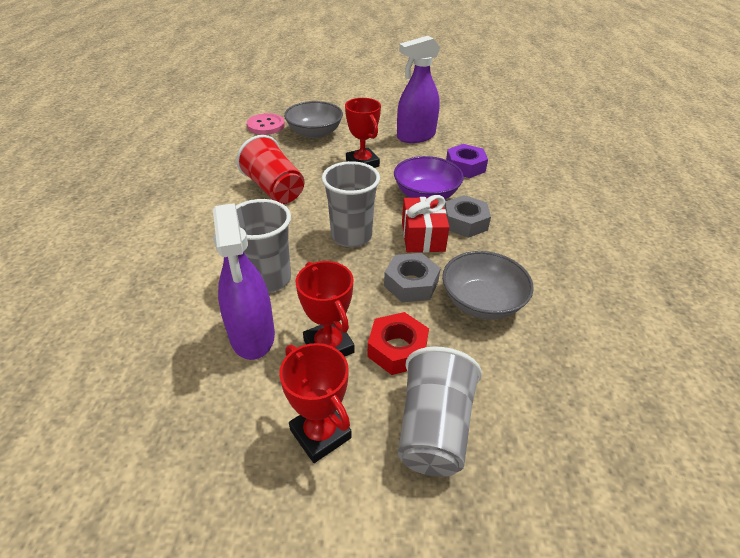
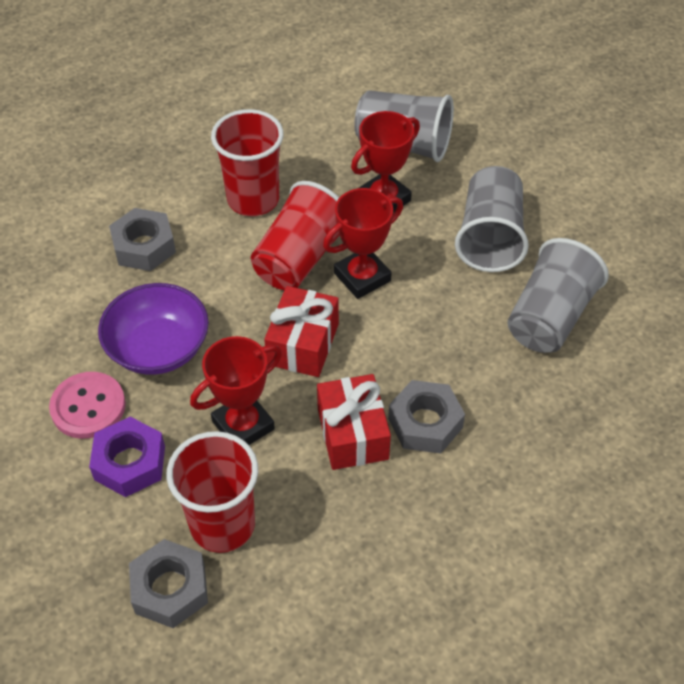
grey bowl: 2 -> 0
grey nut: 2 -> 3
purple spray bottle: 2 -> 0
red cup: 1 -> 3
red gift: 1 -> 2
red nut: 1 -> 0

